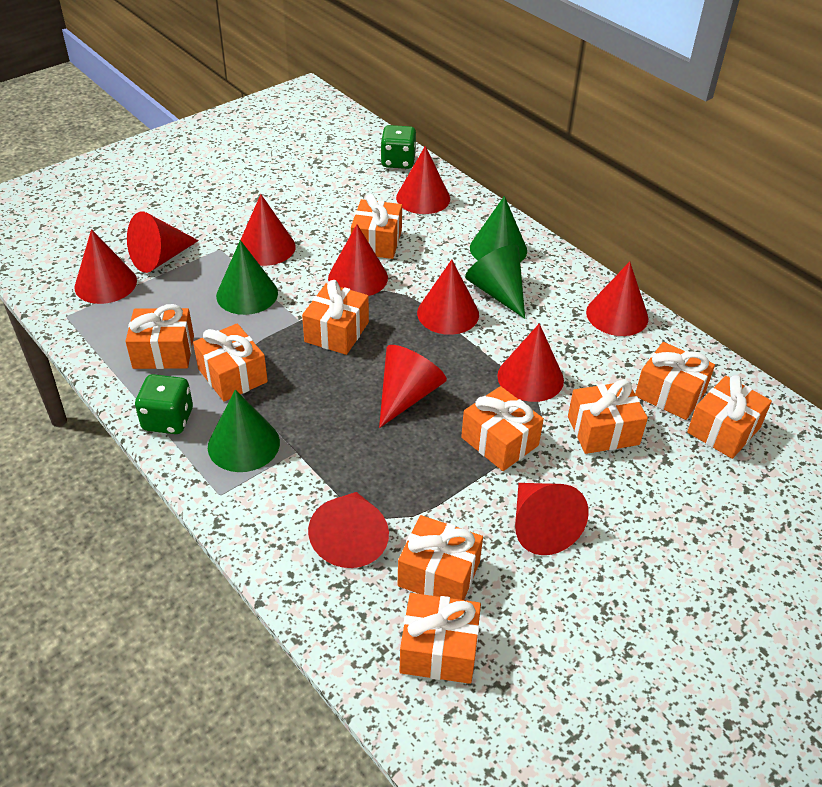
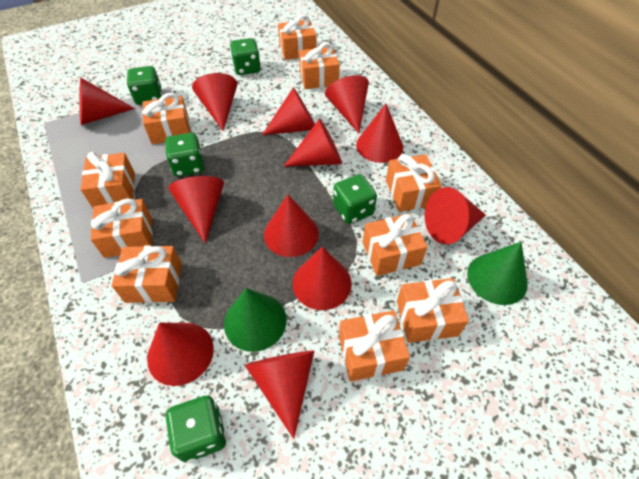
green cone: 4 -> 2
green dice: 2 -> 5
red cone: 11 -> 12

